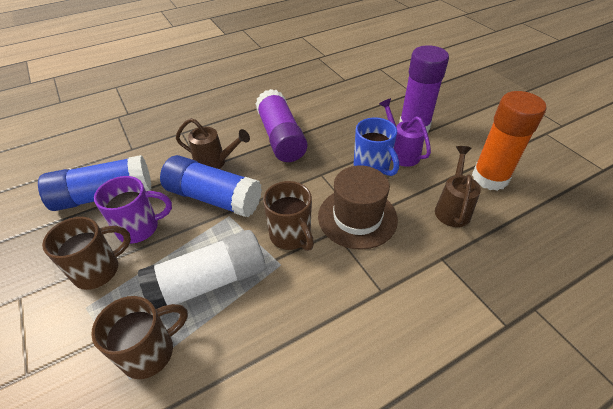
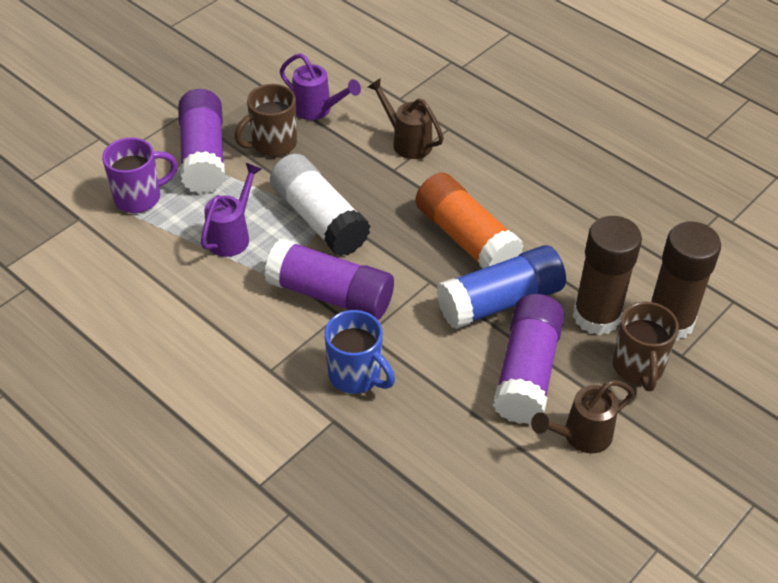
blue glue stick: 2 -> 1
brown glue stick: 0 -> 2
brown hat: 1 -> 0
brown mug: 3 -> 2
purple glue stick: 2 -> 3
purple watering can: 1 -> 2

